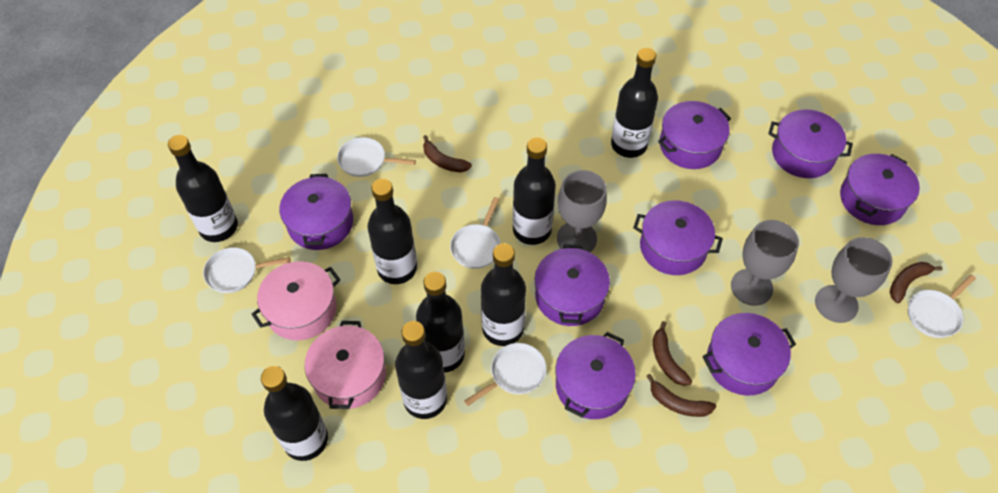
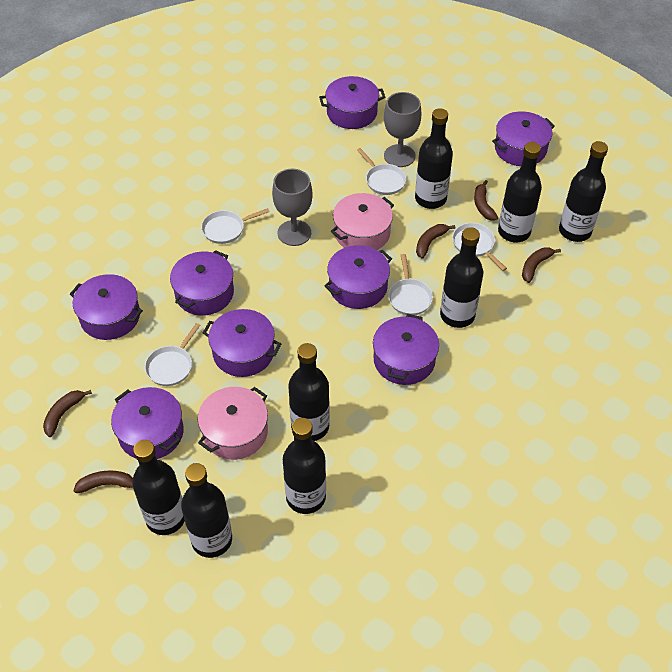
brown banana: 4 -> 5
grey goblet: 3 -> 2

